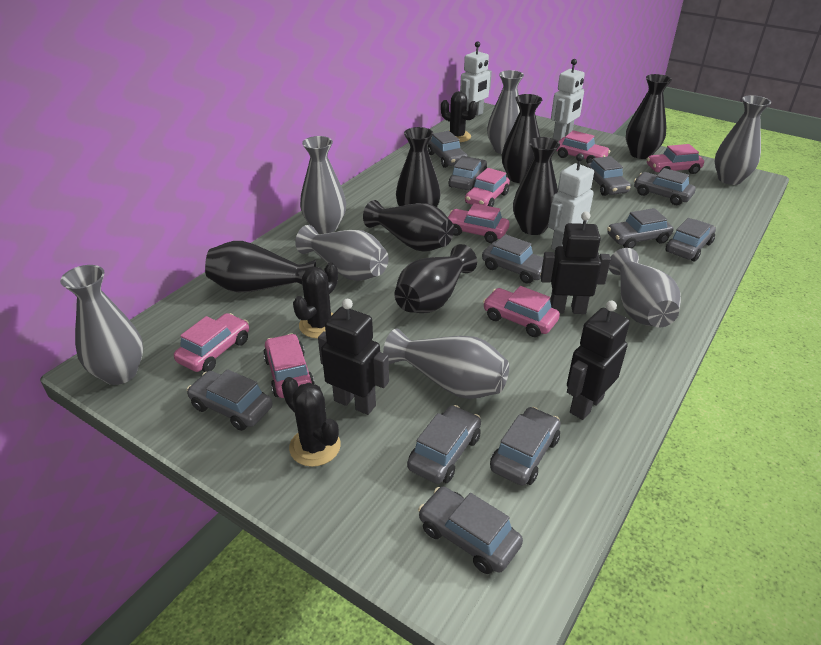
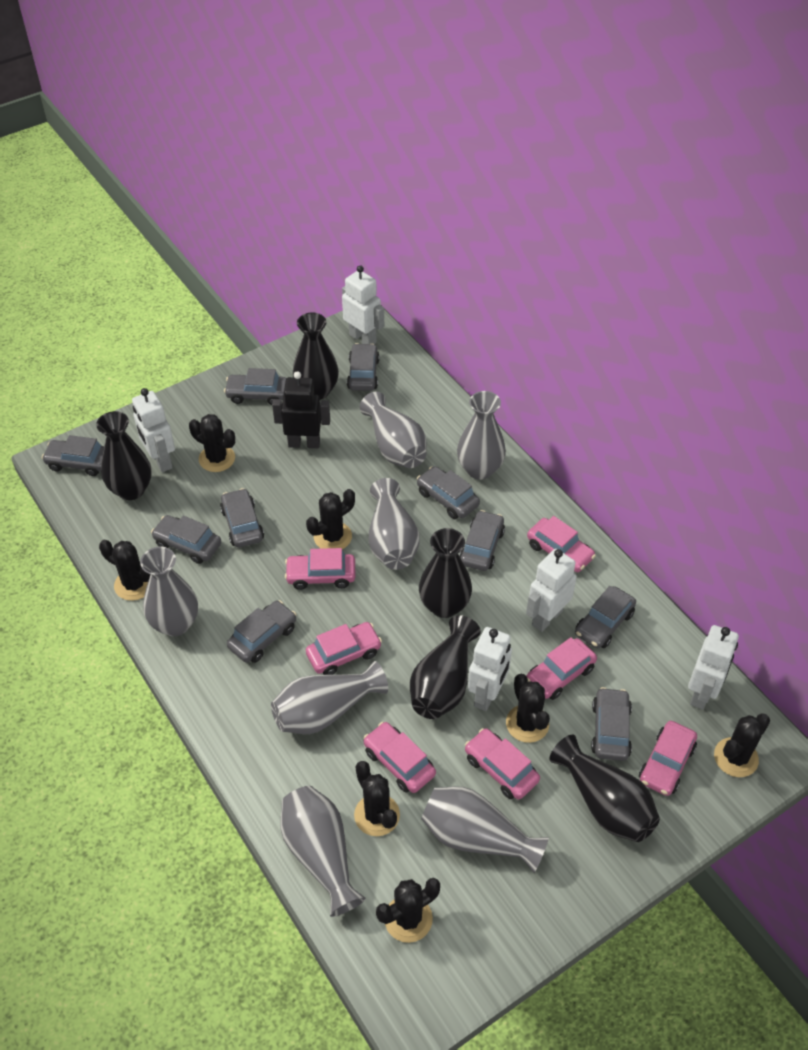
black cactus: 3 -> 7
black robot: 3 -> 1
black vase: 7 -> 5
grey car: 11 -> 10
white robot: 3 -> 5

